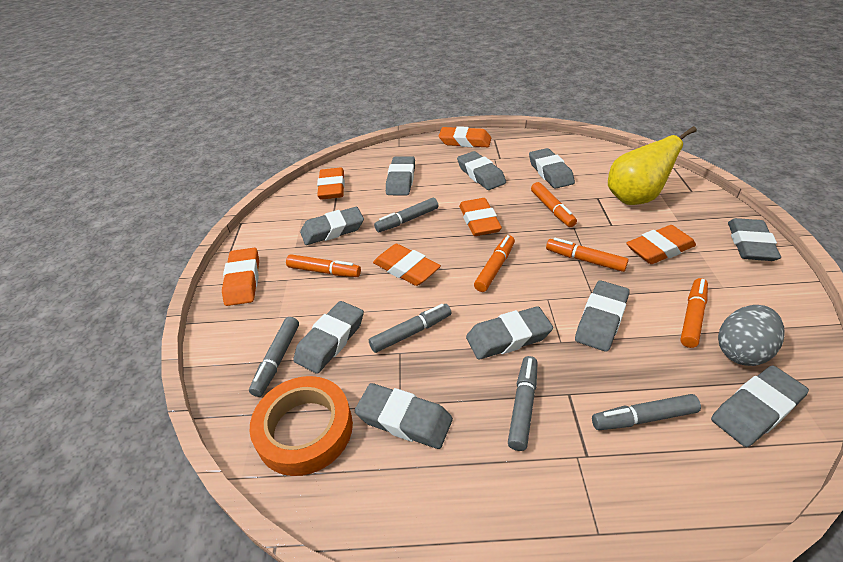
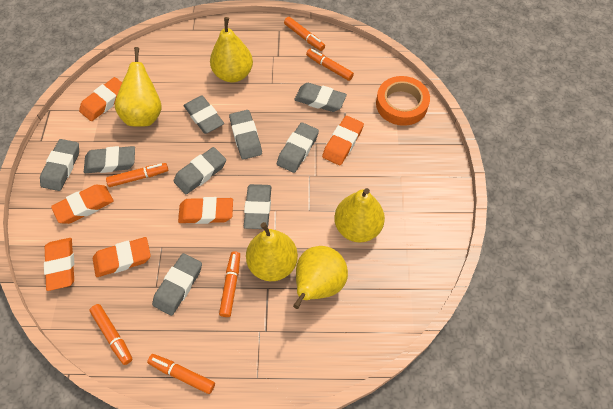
grey egg: 1 -> 0
grey eraser: 10 -> 9
grey marker: 5 -> 0
orange marker: 5 -> 6
yellow pear: 1 -> 5

